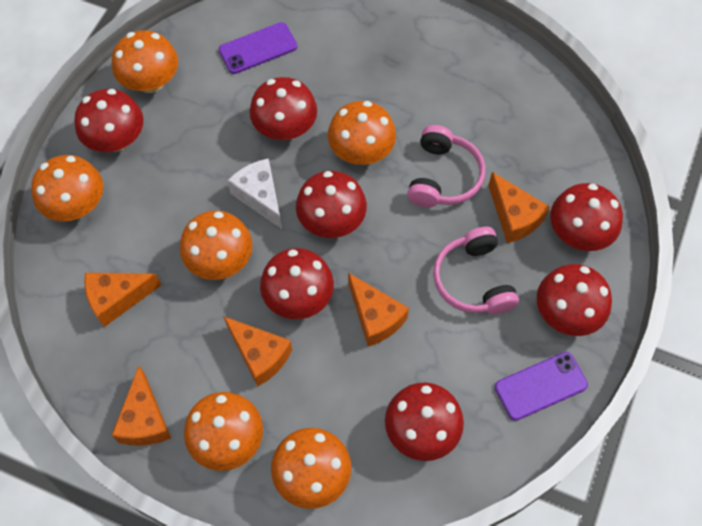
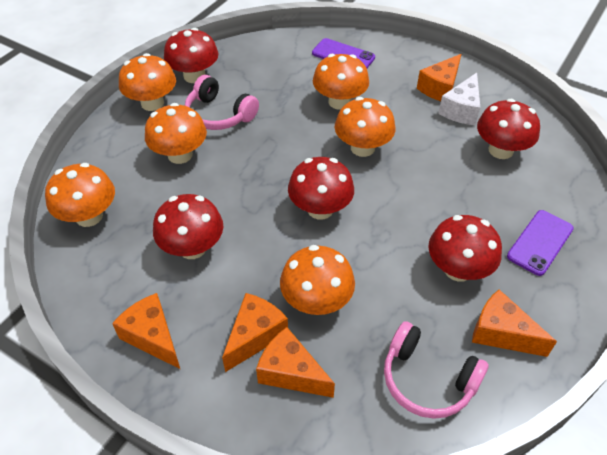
red mushroom: 7 -> 5

